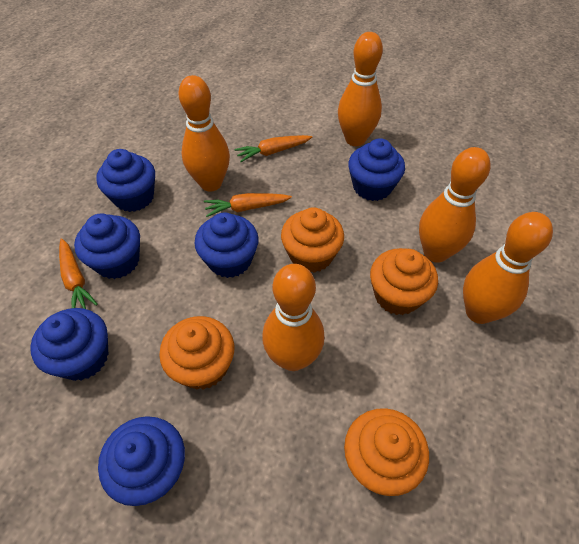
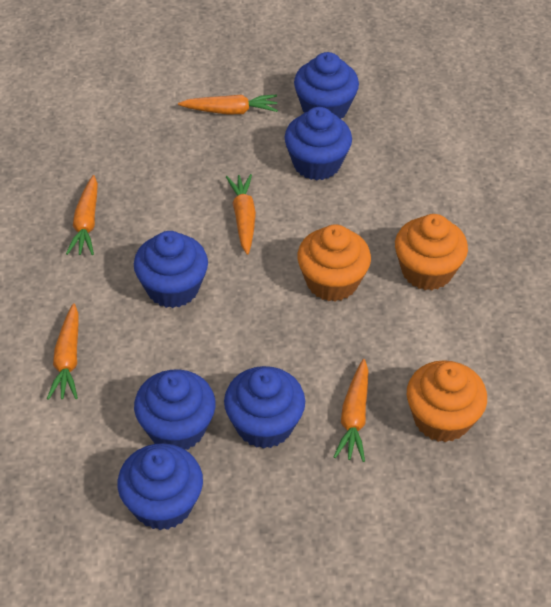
orange bowling pin: 5 -> 0
orange carrot: 3 -> 5
orange cupcake: 4 -> 3

